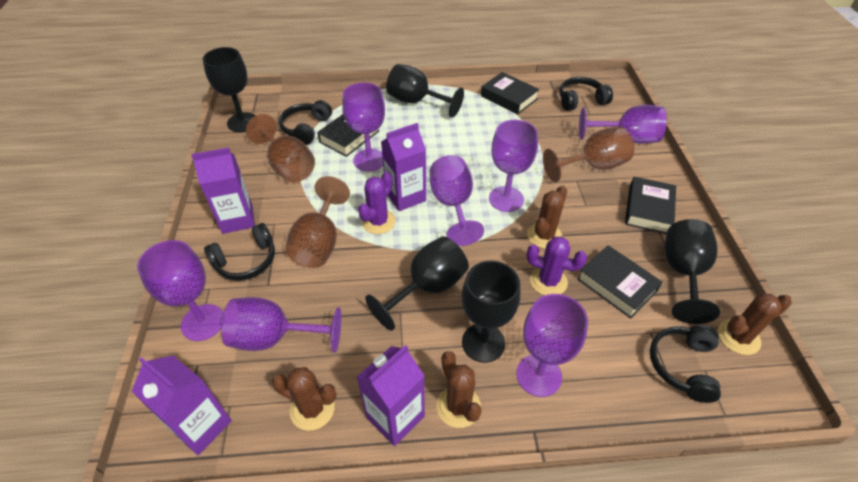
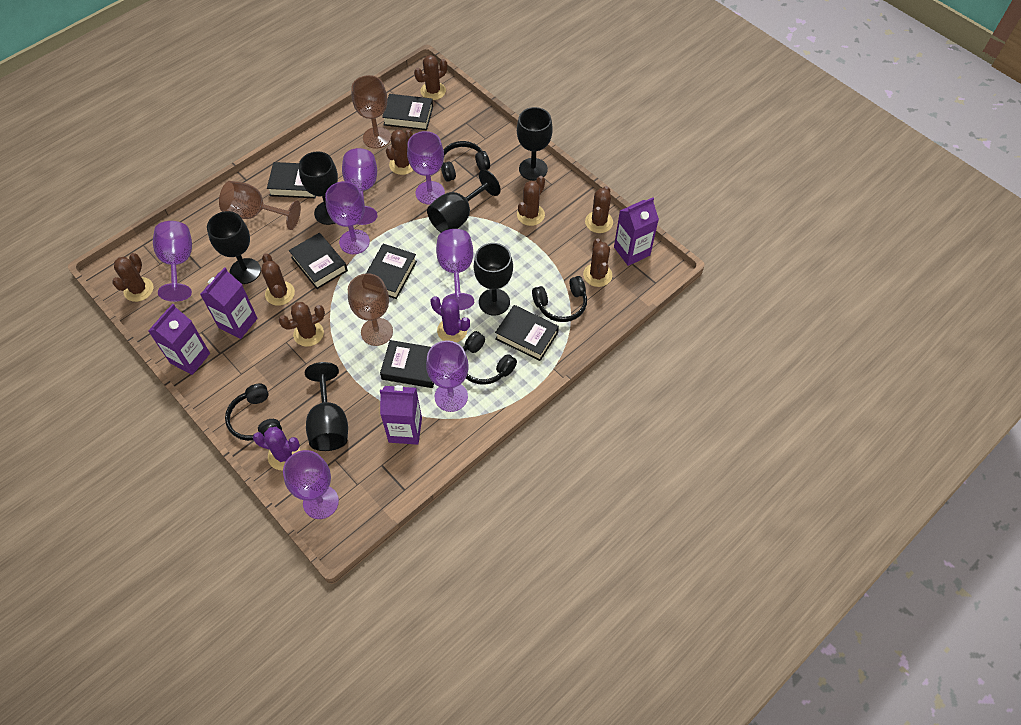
black book: 4 -> 6
black goblet: 5 -> 6
brown cactus: 4 -> 8

